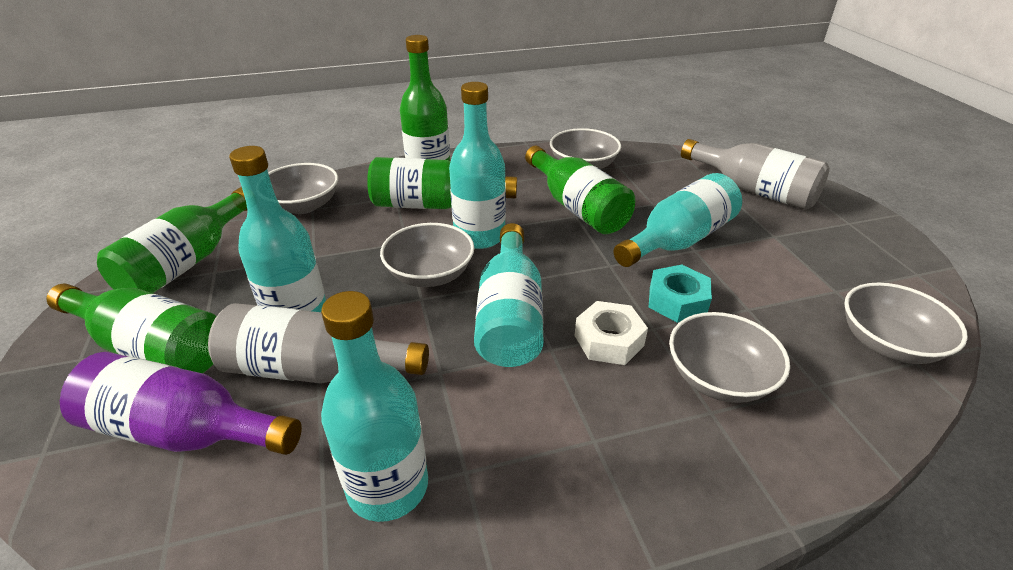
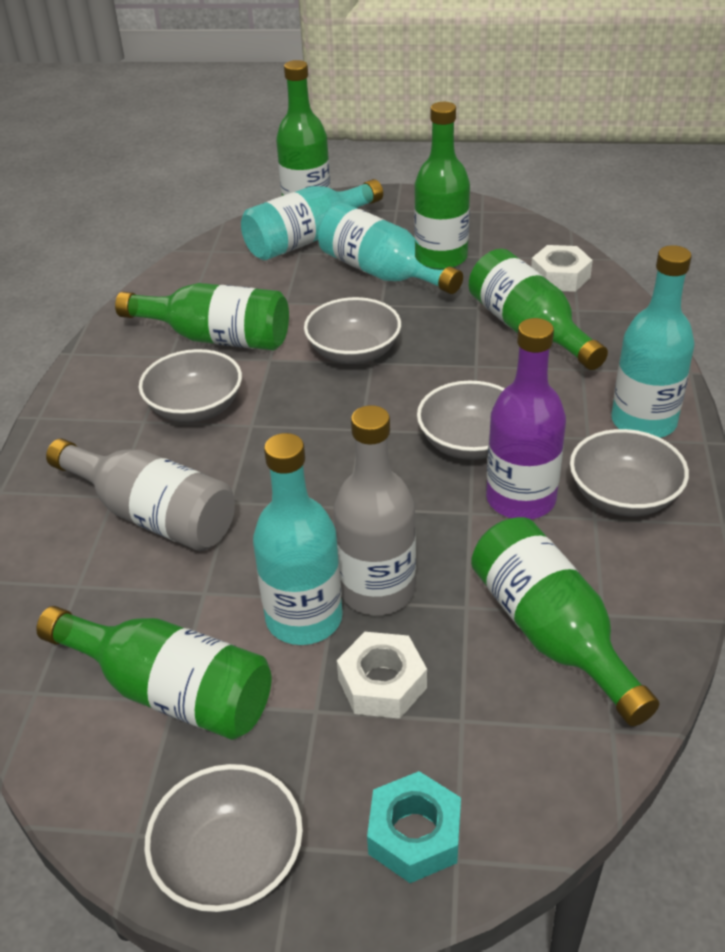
green bottle: 5 -> 6
turquoise bottle: 5 -> 4
white nut: 1 -> 2

